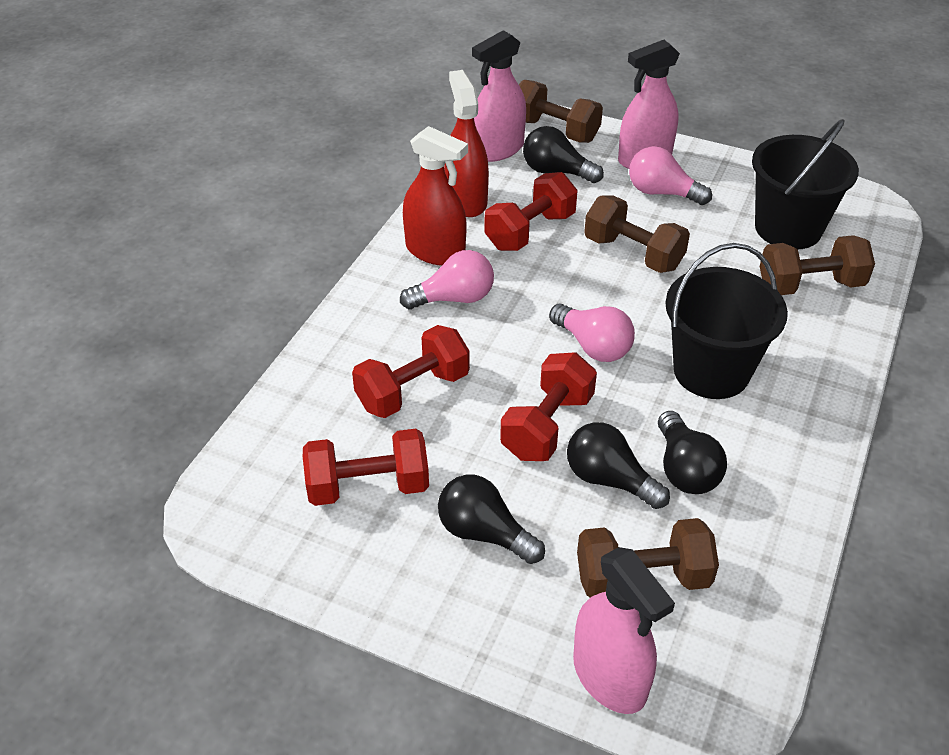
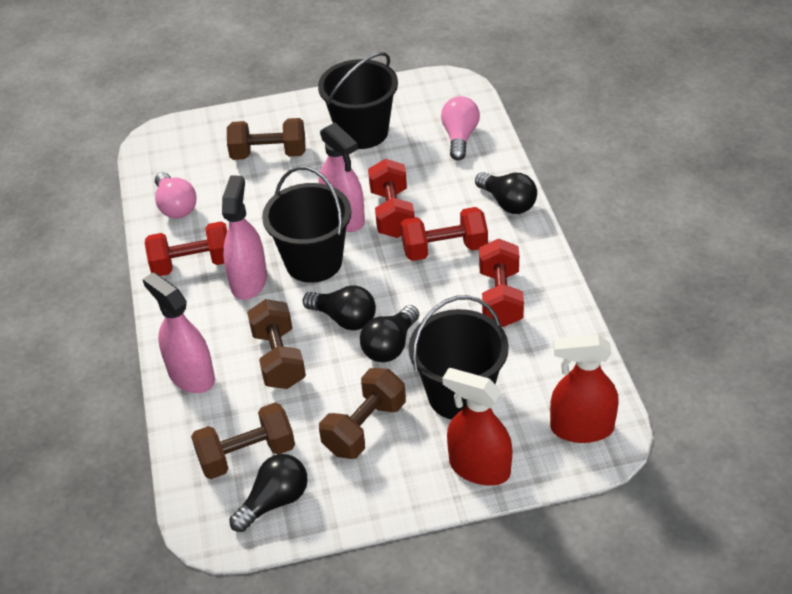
black bucket: 2 -> 3
pink light bulb: 3 -> 2

